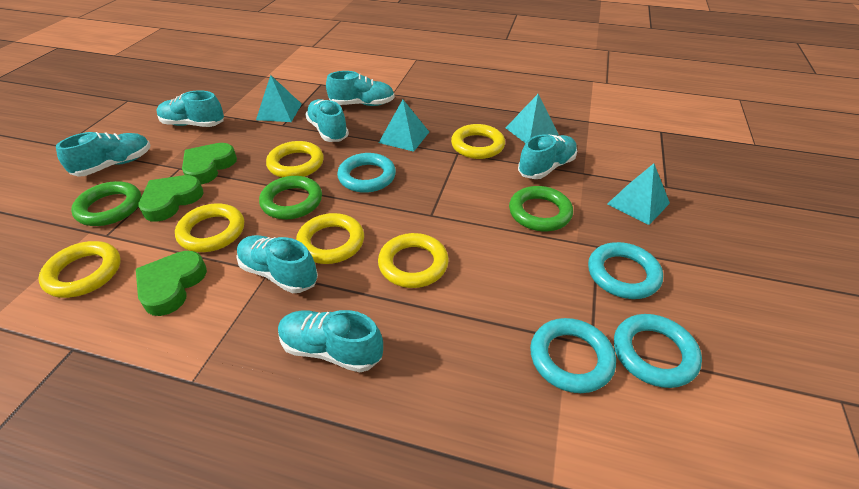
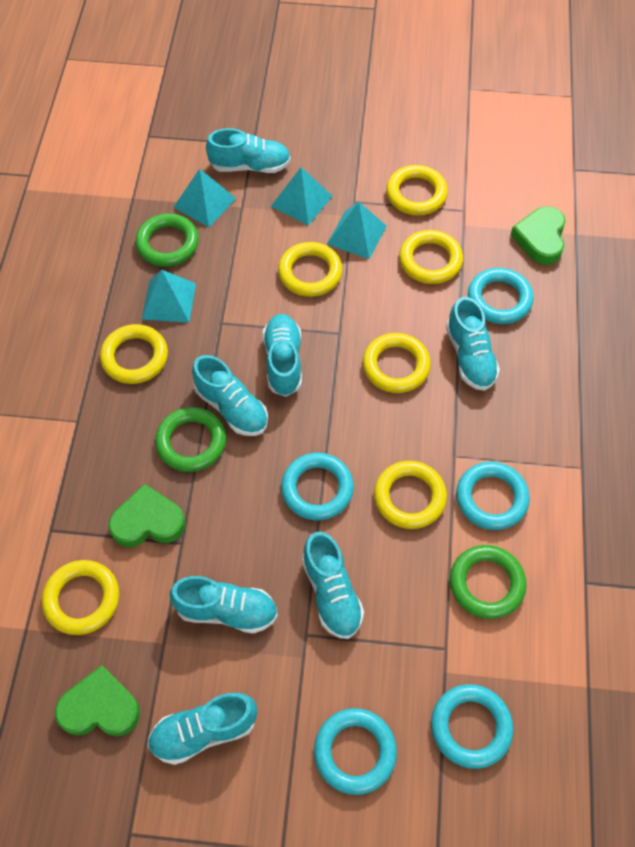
turquoise ring: 4 -> 5
yellow ring: 6 -> 7

